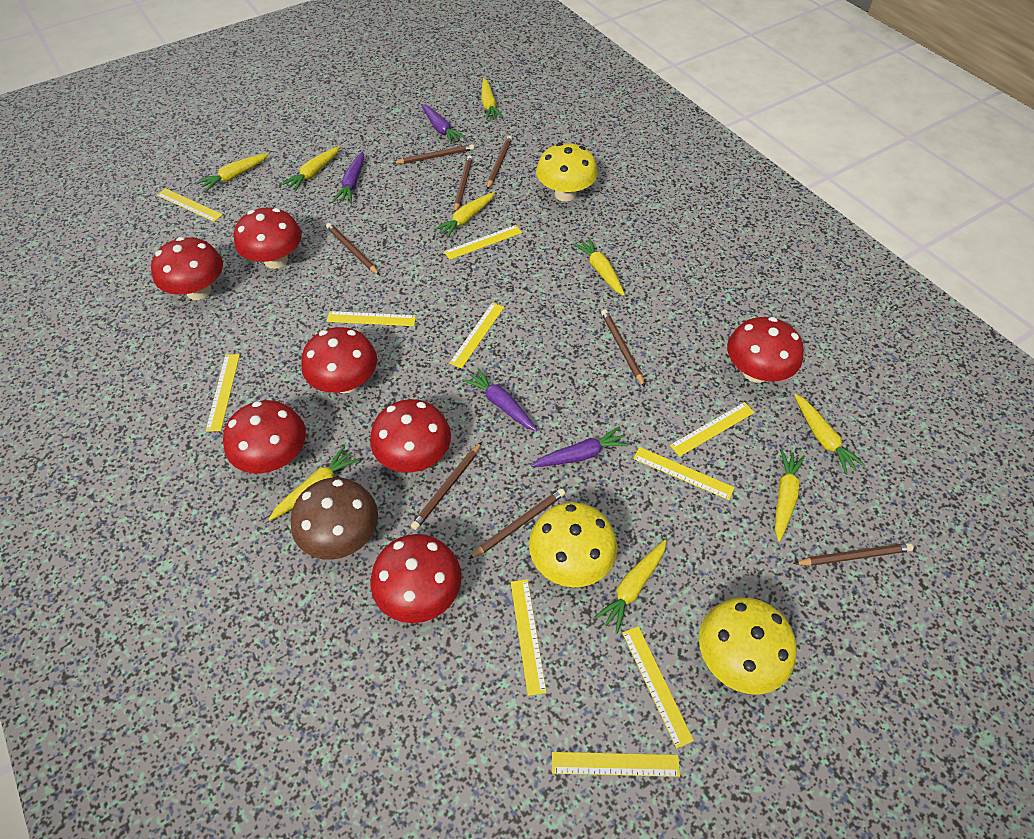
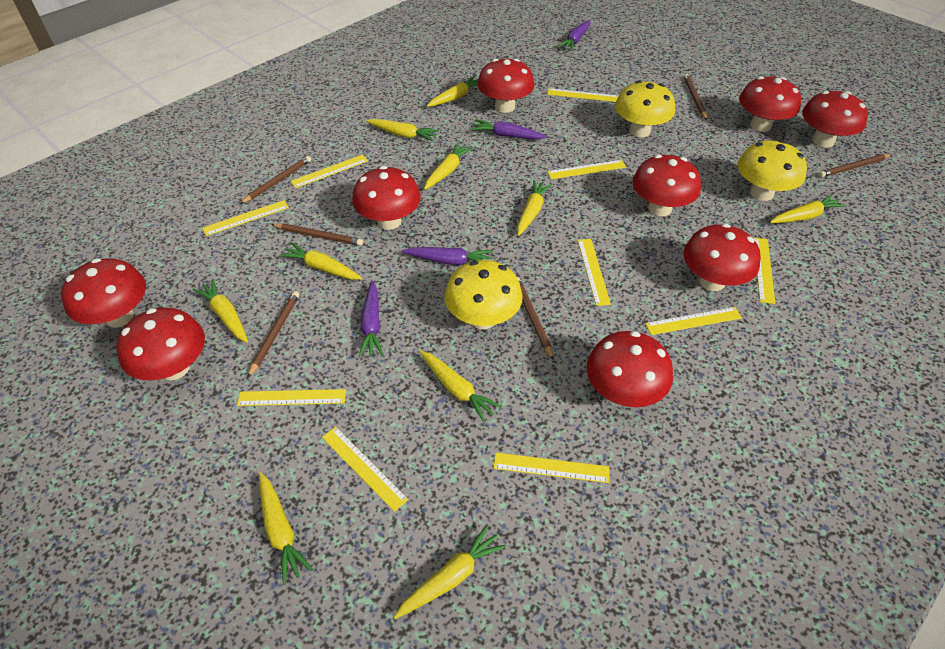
brown mushroom: 1 -> 0
brown pencil: 8 -> 6
red mushroom: 7 -> 9
yellow carrot: 9 -> 10

